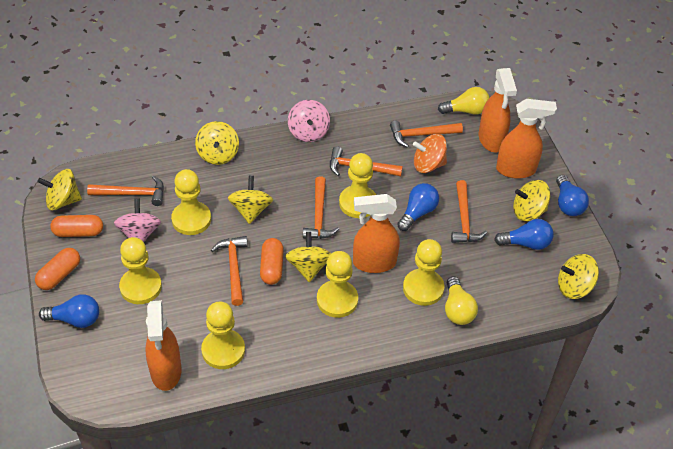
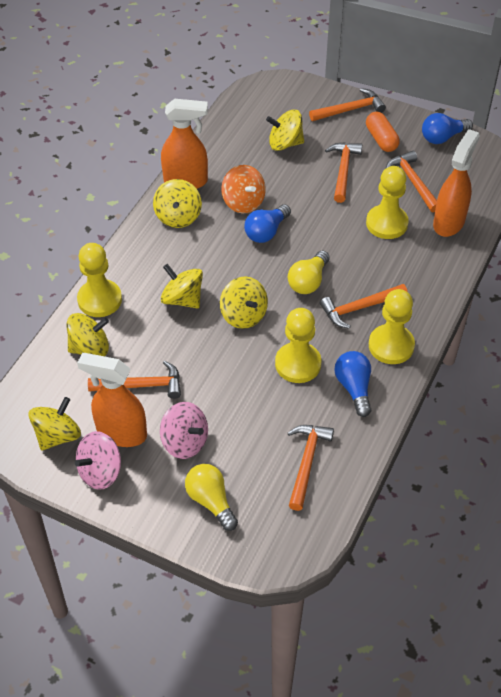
blue light bulb: 4 -> 3
orange capsule: 3 -> 1
orange spray bottle: 4 -> 3
yellow pawn: 6 -> 4

